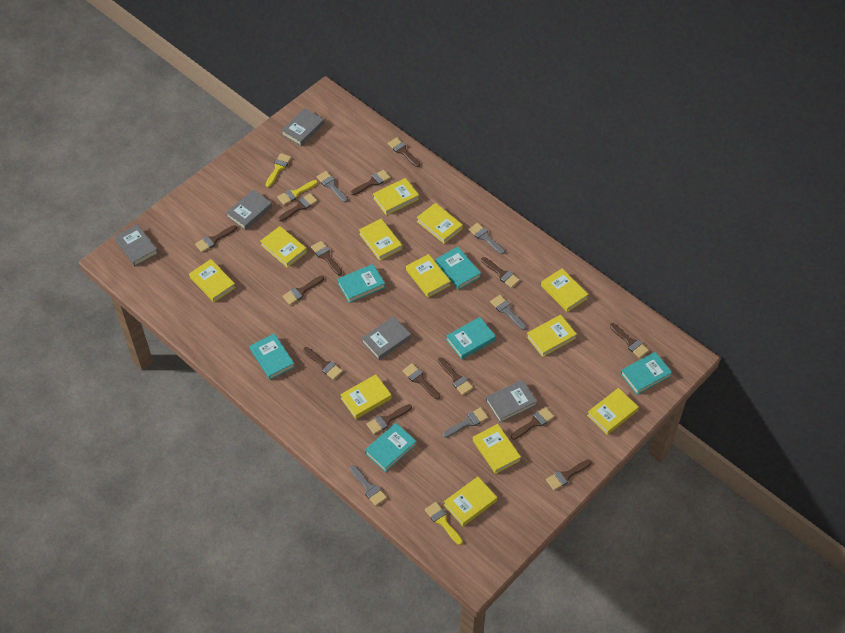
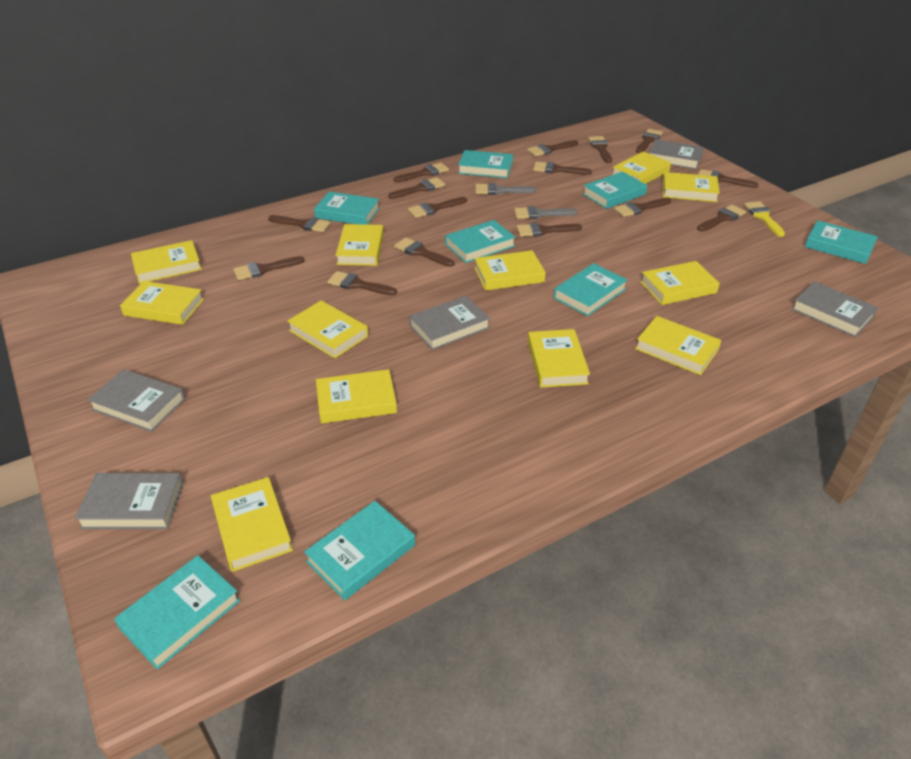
brown brush: 14 -> 15
grey brush: 5 -> 2
turquoise book: 6 -> 8
yellow brush: 3 -> 1

